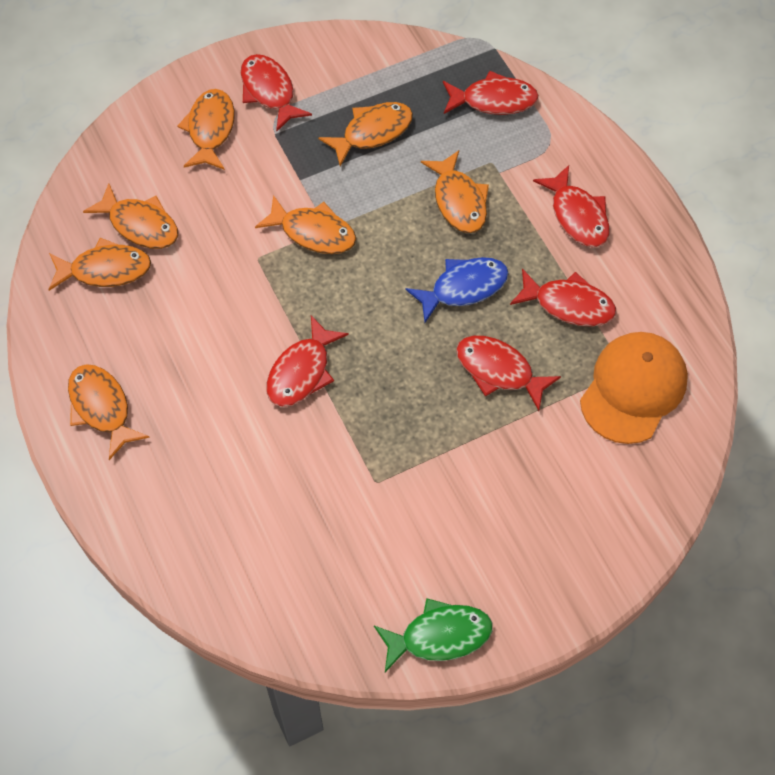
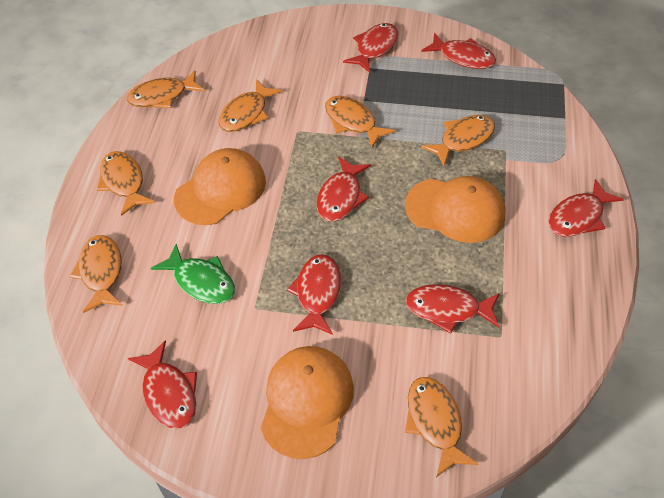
blue fish: 1 -> 0
orange cap: 1 -> 3
red fish: 6 -> 7

